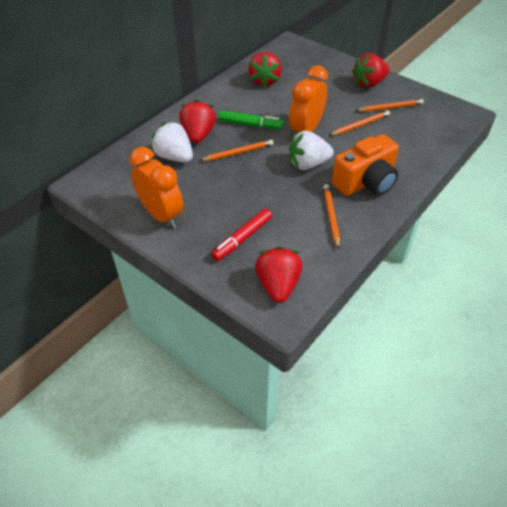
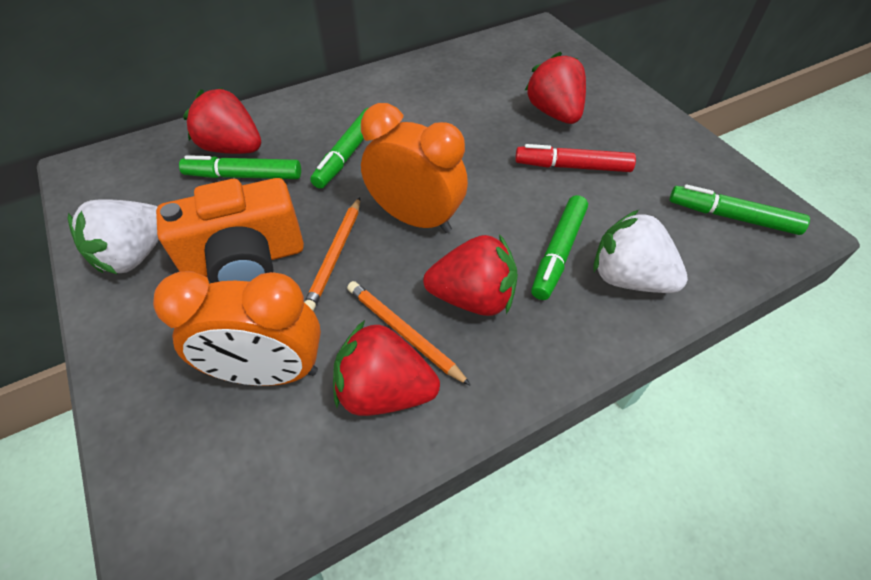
green marker: 1 -> 4
orange pencil: 4 -> 2

